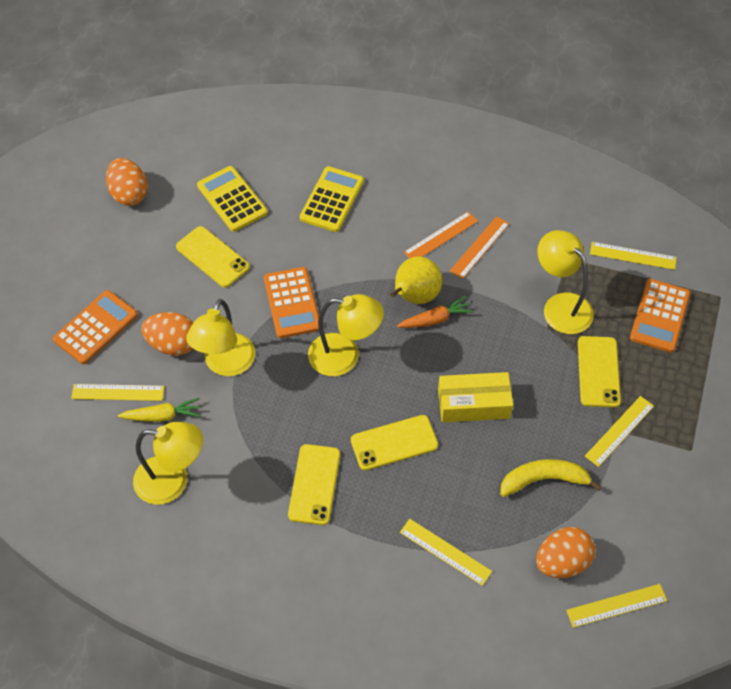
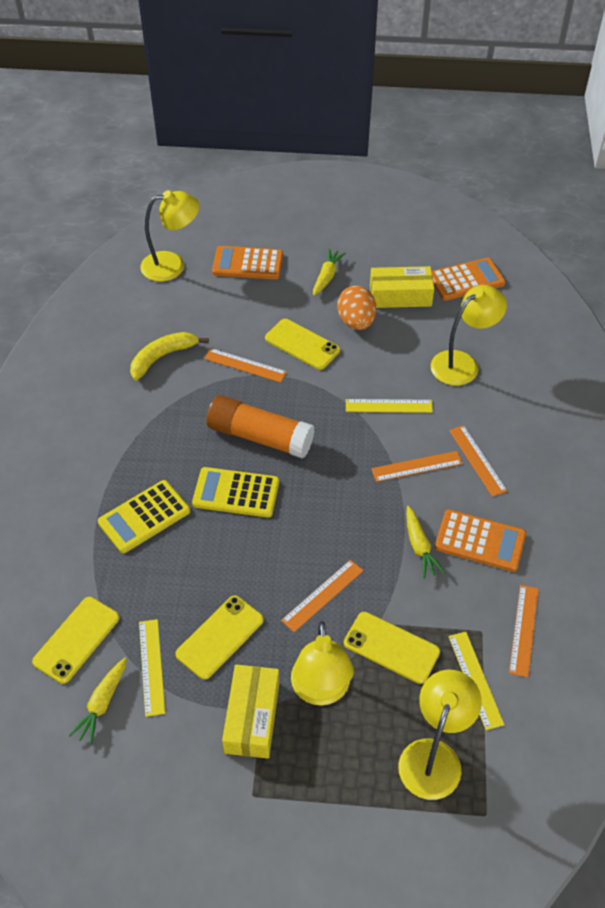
orange carrot: 1 -> 0
orange egg: 3 -> 1
orange glue stick: 0 -> 1
orange ruler: 2 -> 5
yellow box: 1 -> 2
yellow carrot: 1 -> 3
yellow pear: 1 -> 0
yellow ruler: 5 -> 3

